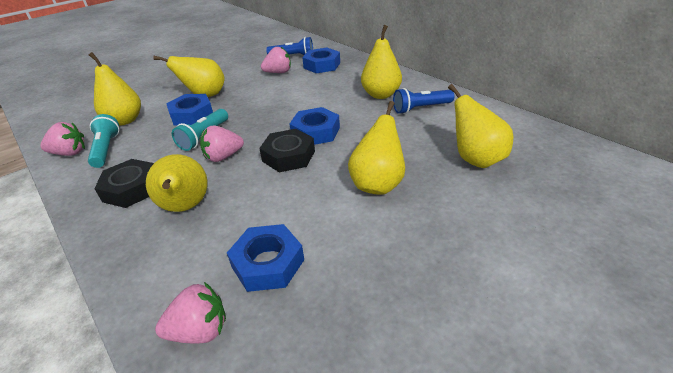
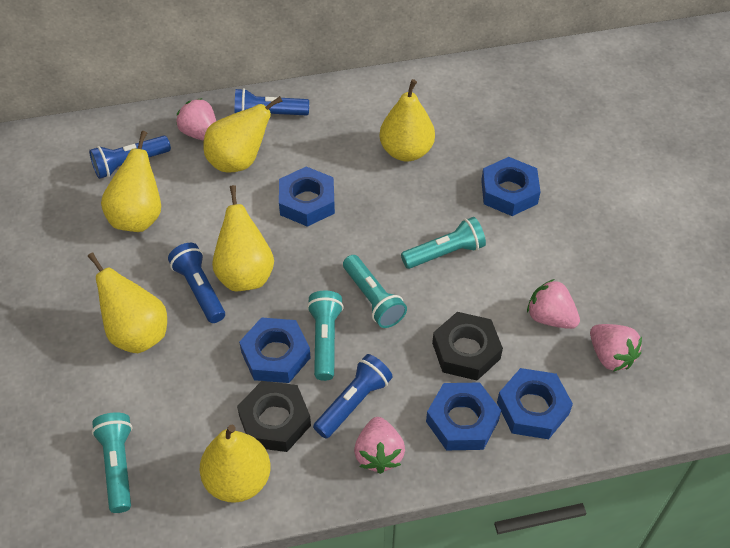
blue flashlight: 2 -> 4
blue nut: 4 -> 5
turquoise flashlight: 2 -> 4

